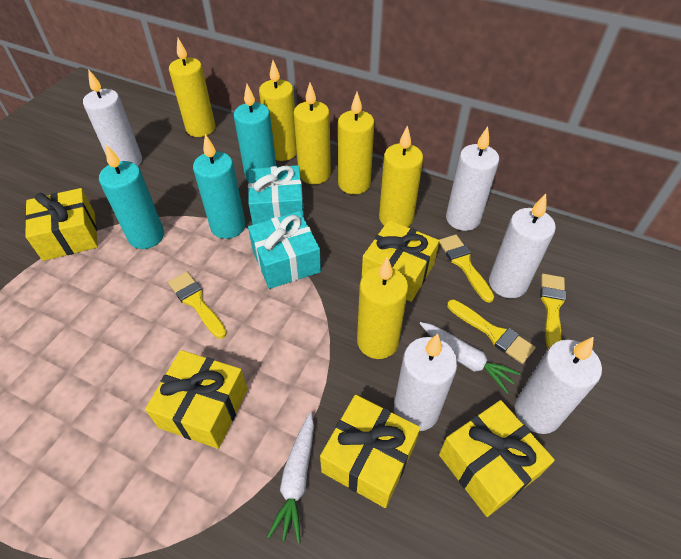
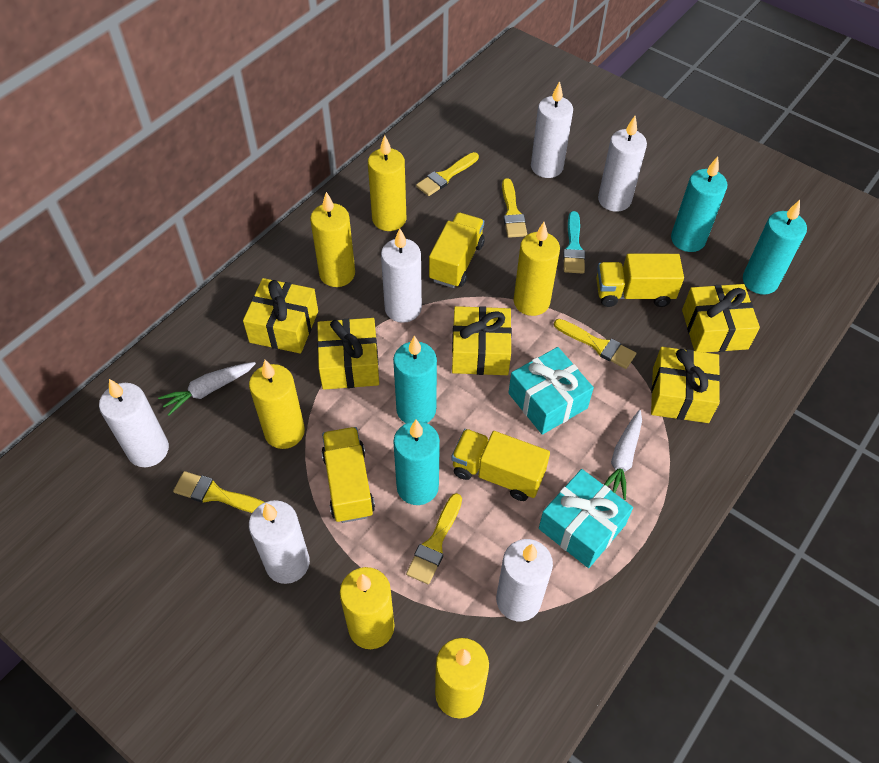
turquoise brush: 0 -> 1
turquoise candle: 3 -> 4
white candle: 5 -> 6
yellow brush: 4 -> 5
yellow truck: 0 -> 4

